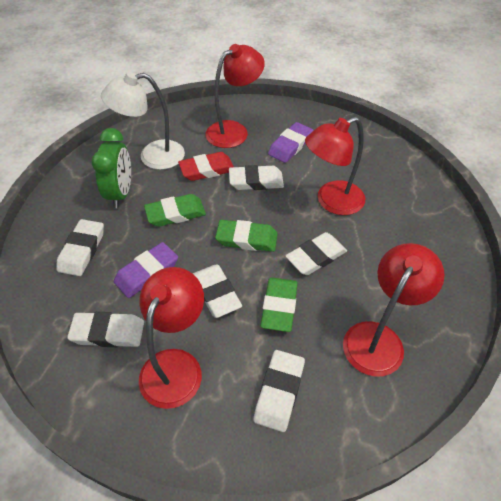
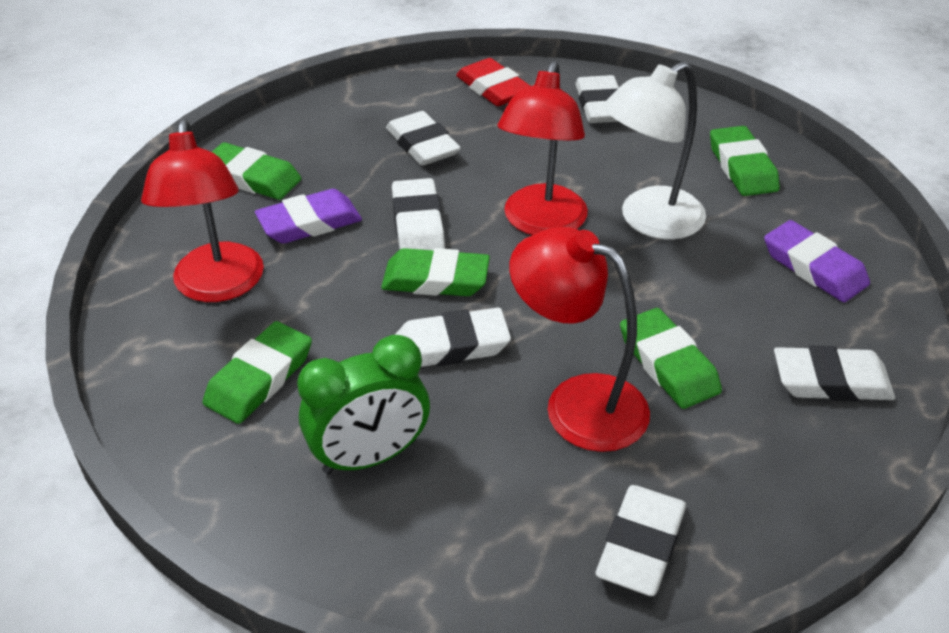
green eraser: 3 -> 5
red lamp: 4 -> 3

